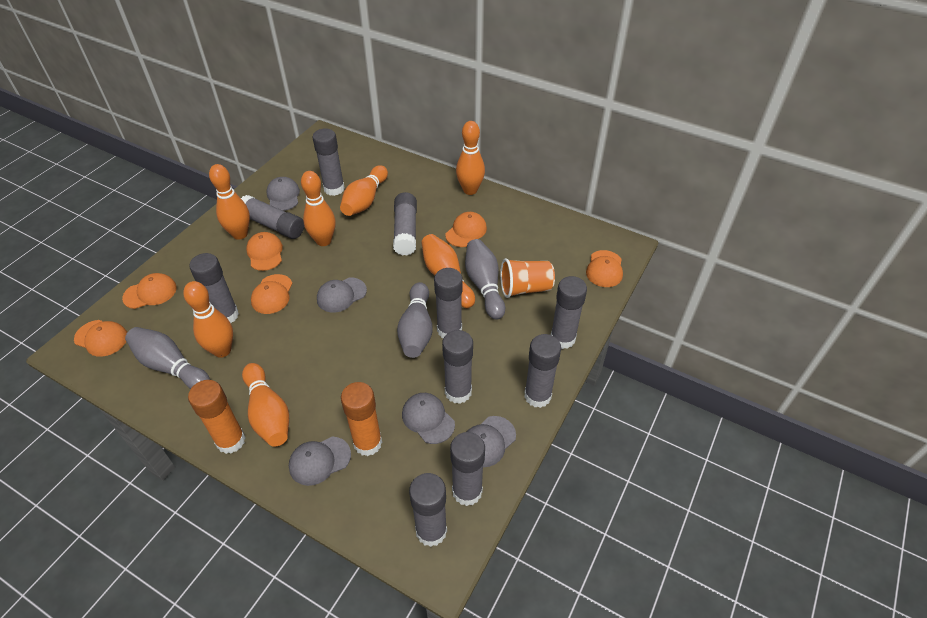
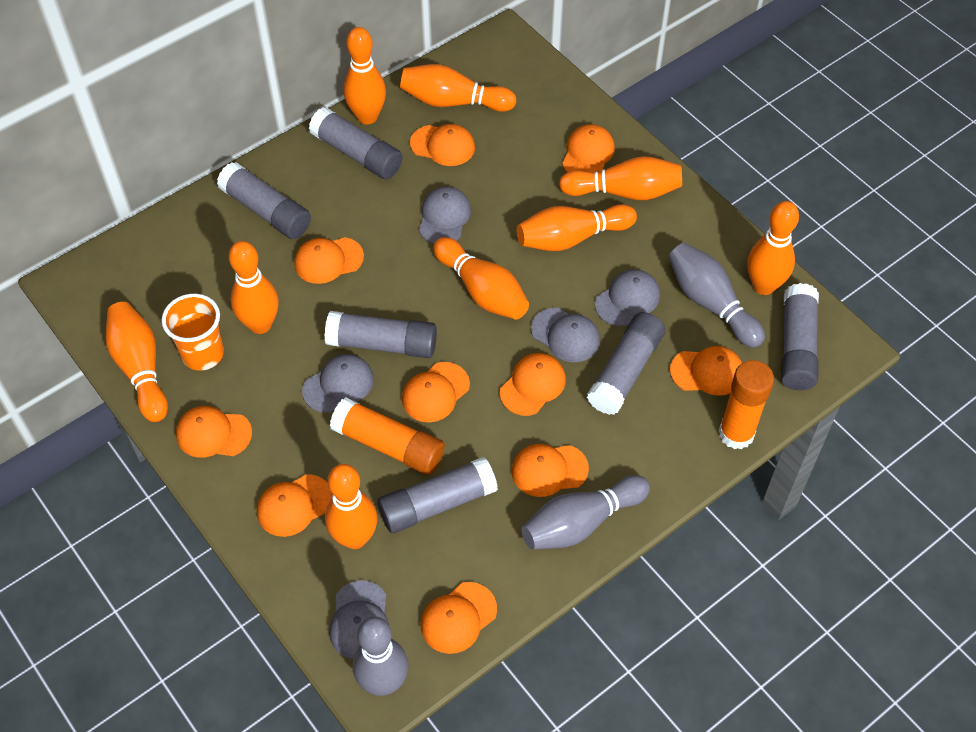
grey glue stick: 10 -> 6
orange bowling pin: 7 -> 9
orange cap: 6 -> 10

